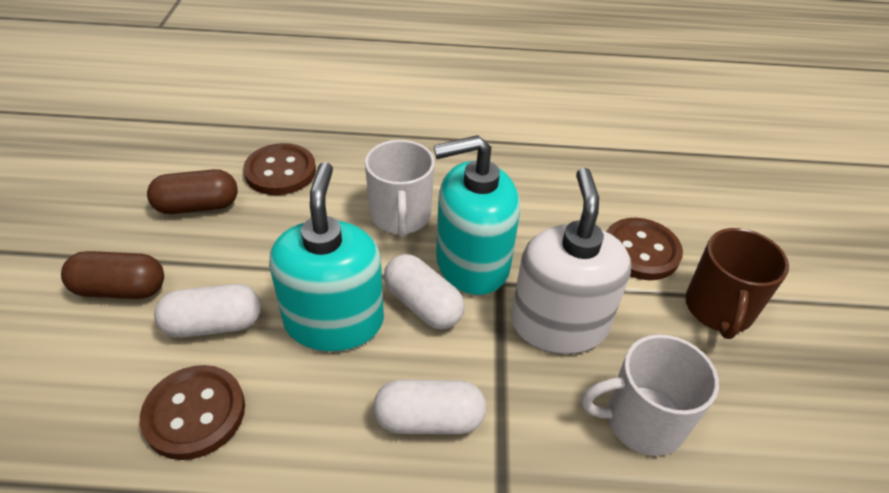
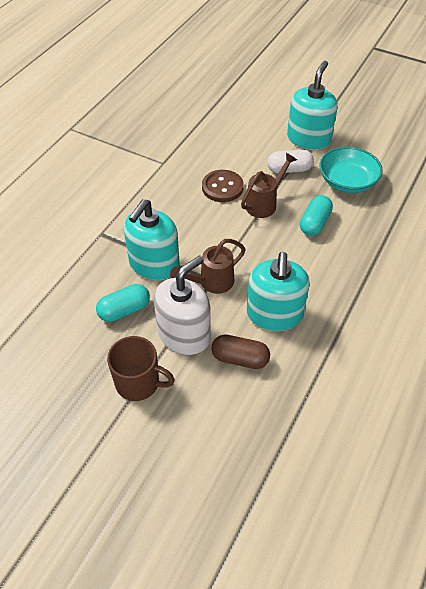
brown button: 3 -> 1
brown capsule: 2 -> 1
brown watering can: 0 -> 2
turquoise bowl: 0 -> 1
turquoise capsule: 0 -> 2
turquoise soap dispenser: 2 -> 3
white capsule: 3 -> 1
white mug: 2 -> 0

